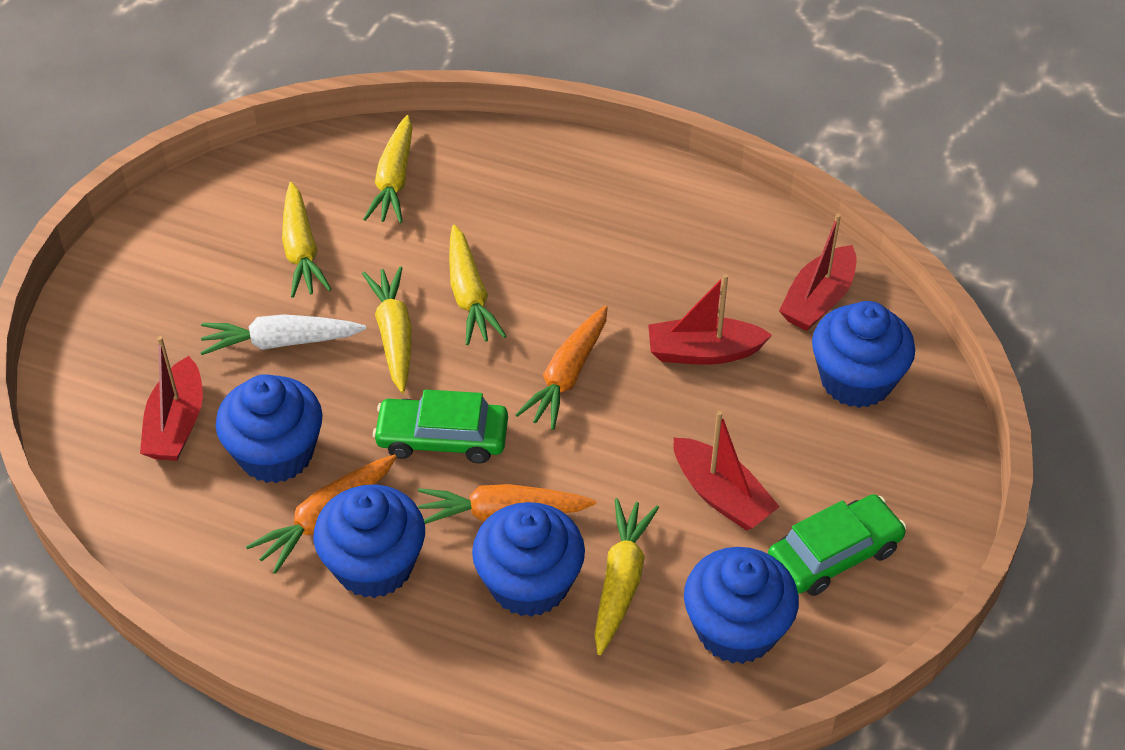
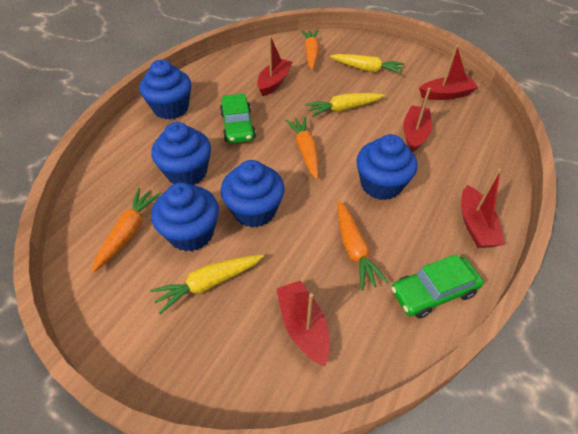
orange carrot: 3 -> 4
red boat: 4 -> 5
white carrot: 1 -> 0
yellow carrot: 5 -> 3

